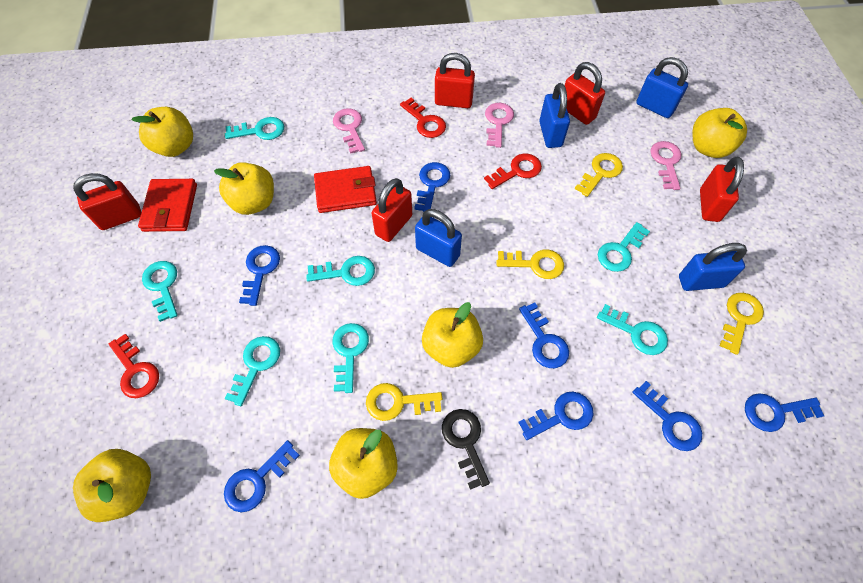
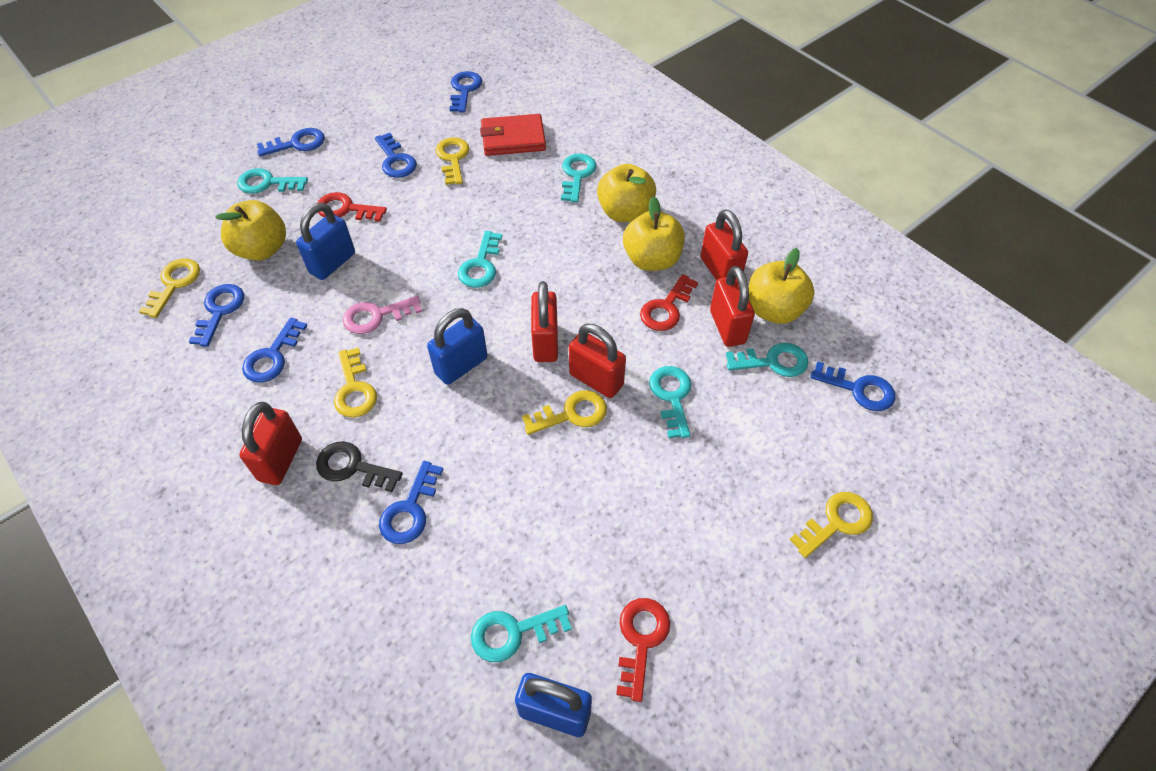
blue padlock: 4 -> 3
pink key: 3 -> 1
red wallet: 2 -> 1
turquoise key: 7 -> 6
yellow apple: 6 -> 4
yellow key: 4 -> 5

